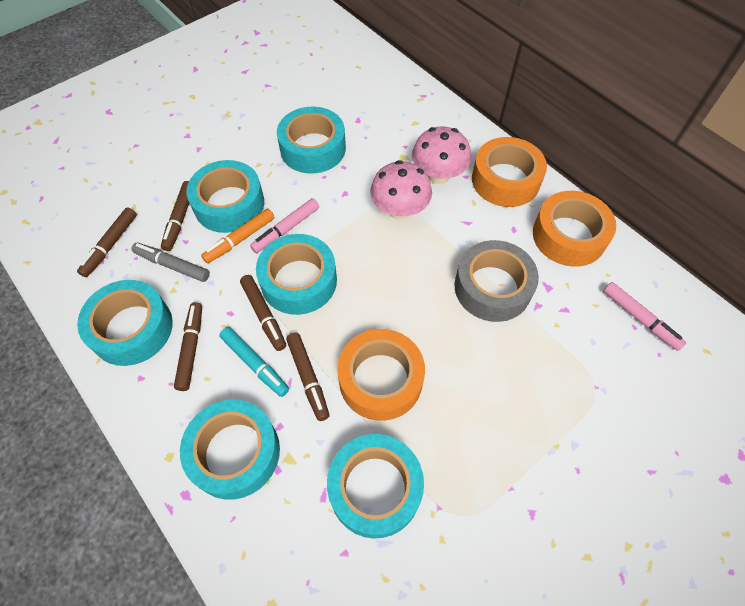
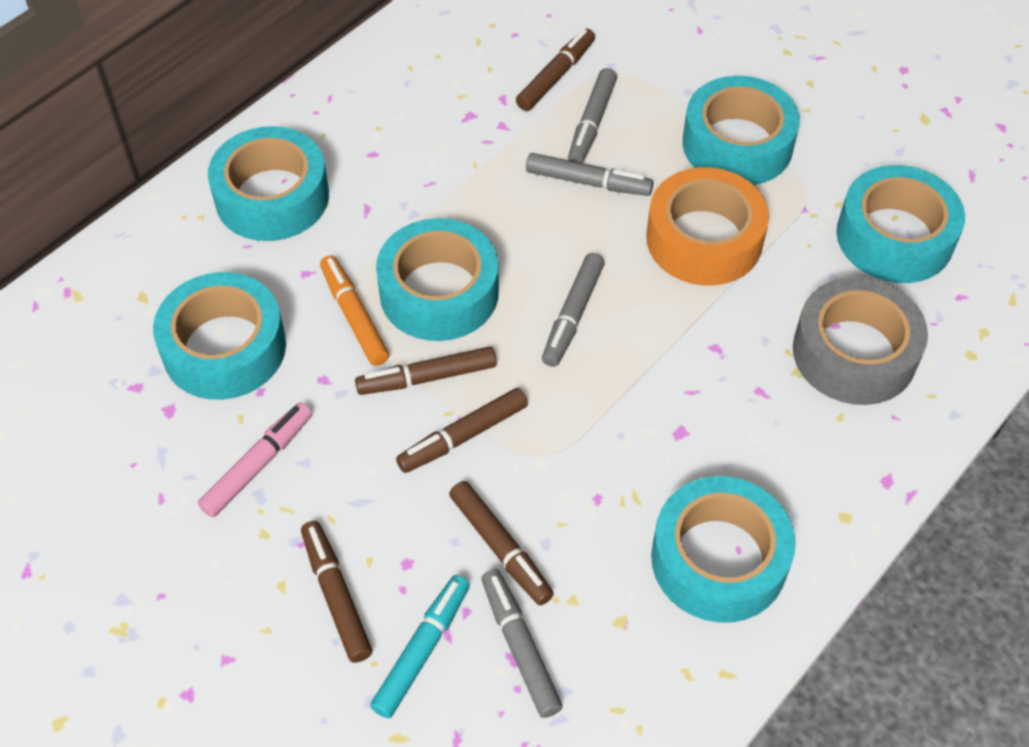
grey marker: 1 -> 4
orange tape: 3 -> 1
pink marker: 2 -> 1
pink mushroom: 2 -> 0

